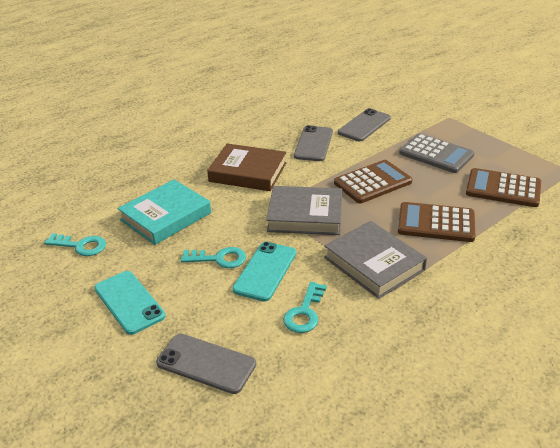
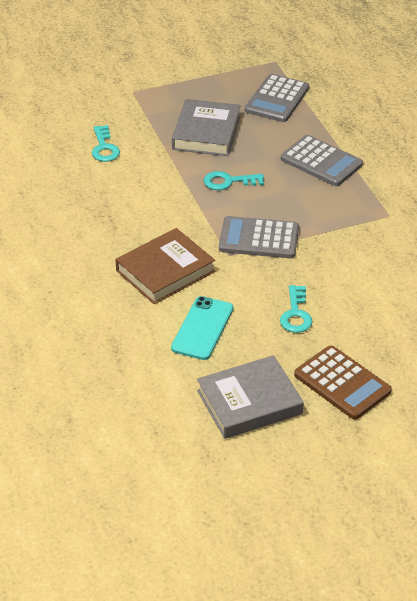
brown calculator: 3 -> 1
grey calculator: 1 -> 3
grey phone: 3 -> 0
turquoise book: 1 -> 0
turquoise phone: 2 -> 1

